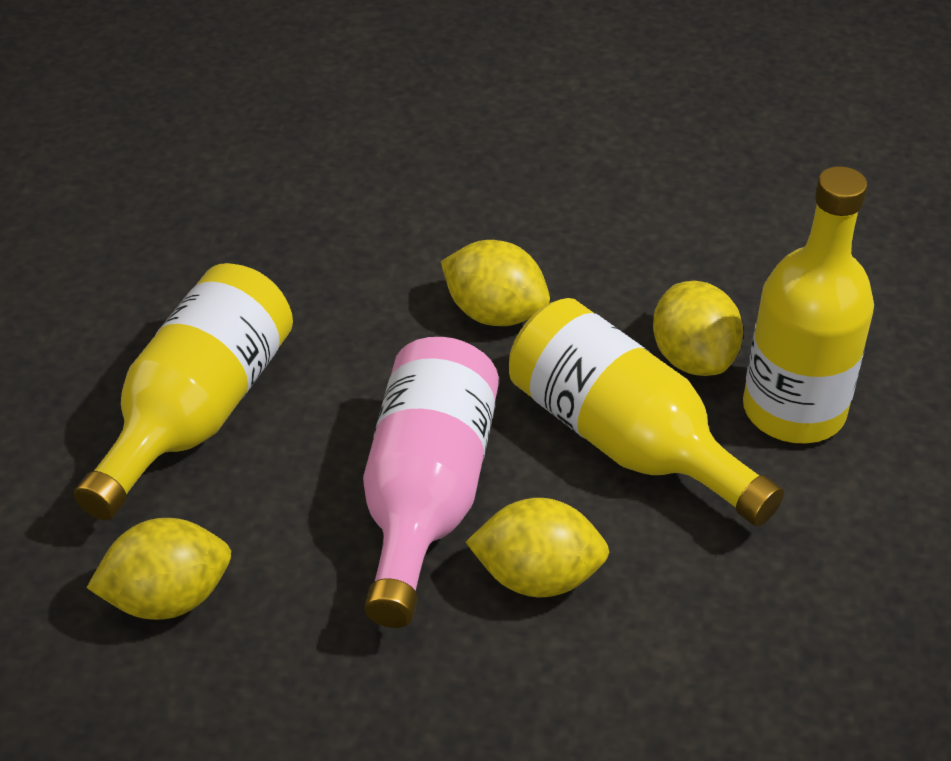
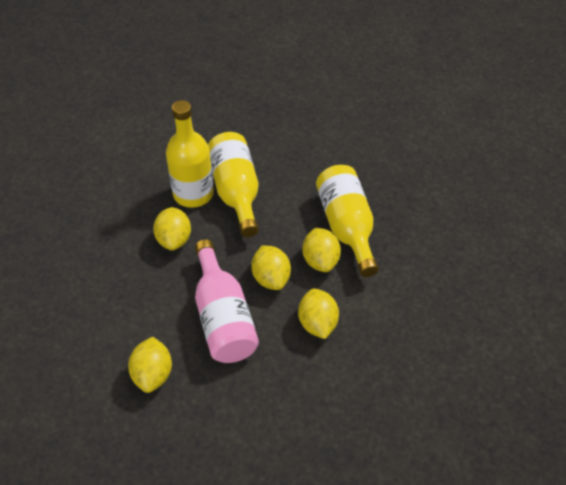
yellow lemon: 4 -> 5

